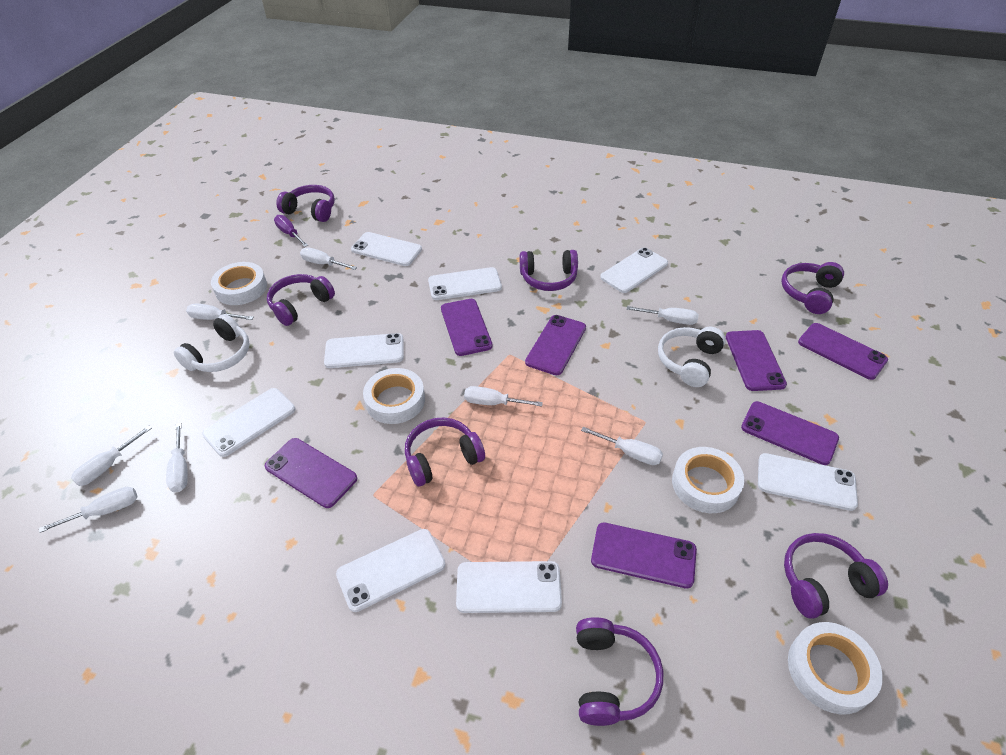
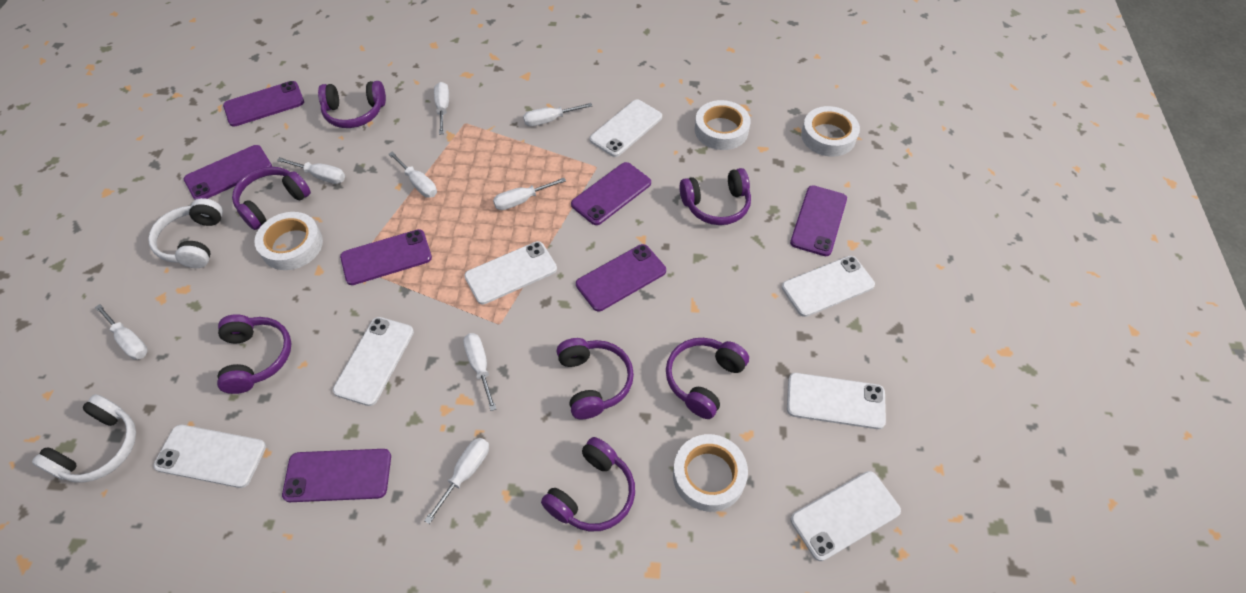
purple screwdriver: 1 -> 0
white phone: 8 -> 7

